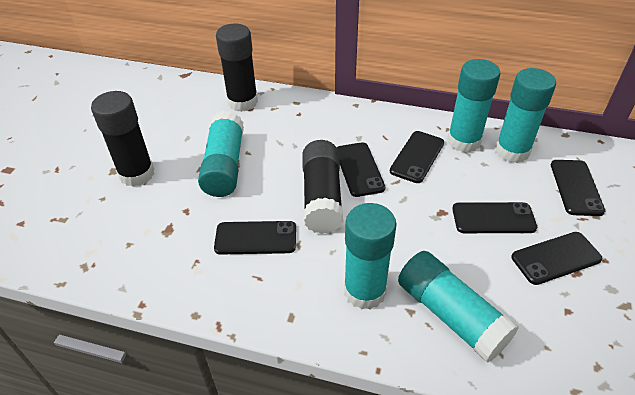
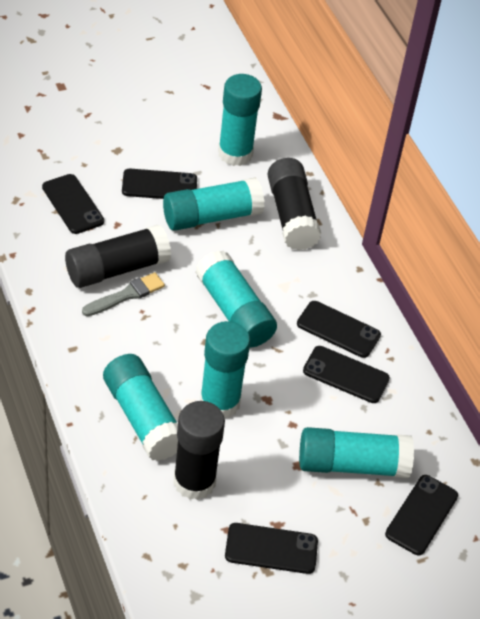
grey brush: 0 -> 1
turquoise glue stick: 5 -> 6

